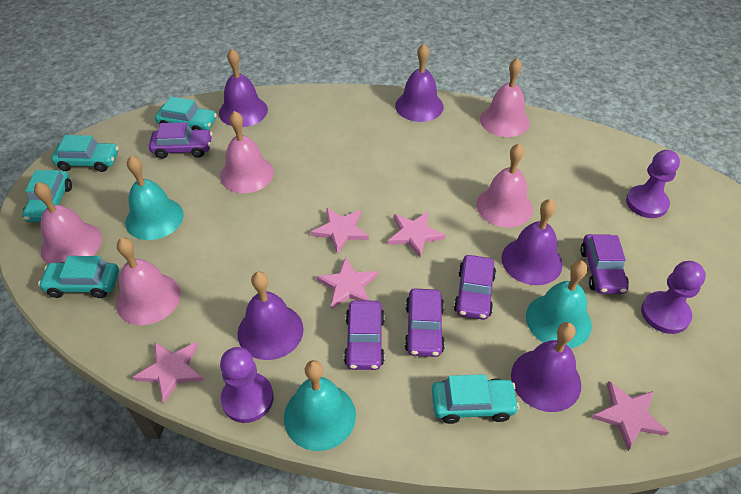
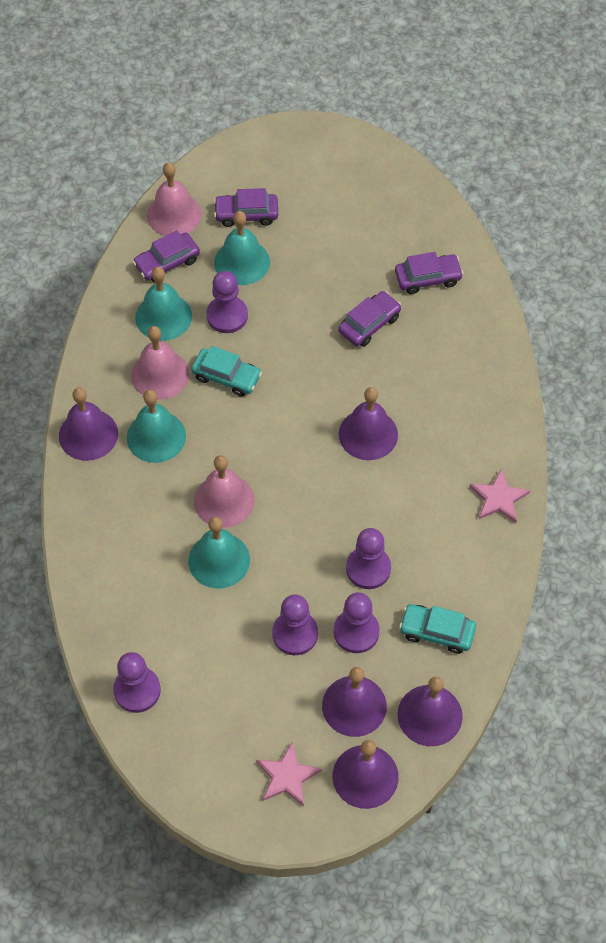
pink bell: 5 -> 3
pink star: 5 -> 2
purple car: 5 -> 4
purple pawn: 3 -> 5
turquoise bell: 3 -> 4
turquoise car: 5 -> 2

